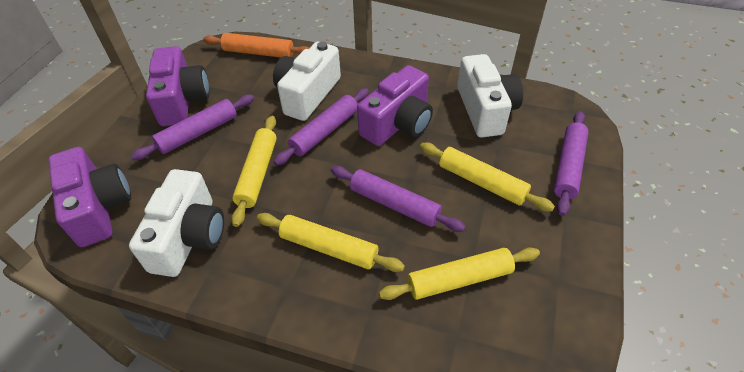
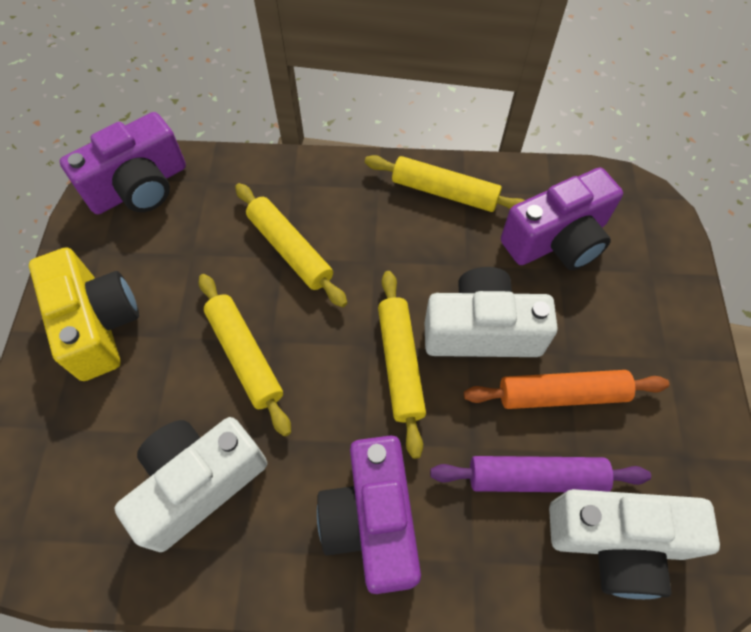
purple rolling pin: 4 -> 1
yellow camera: 0 -> 1

